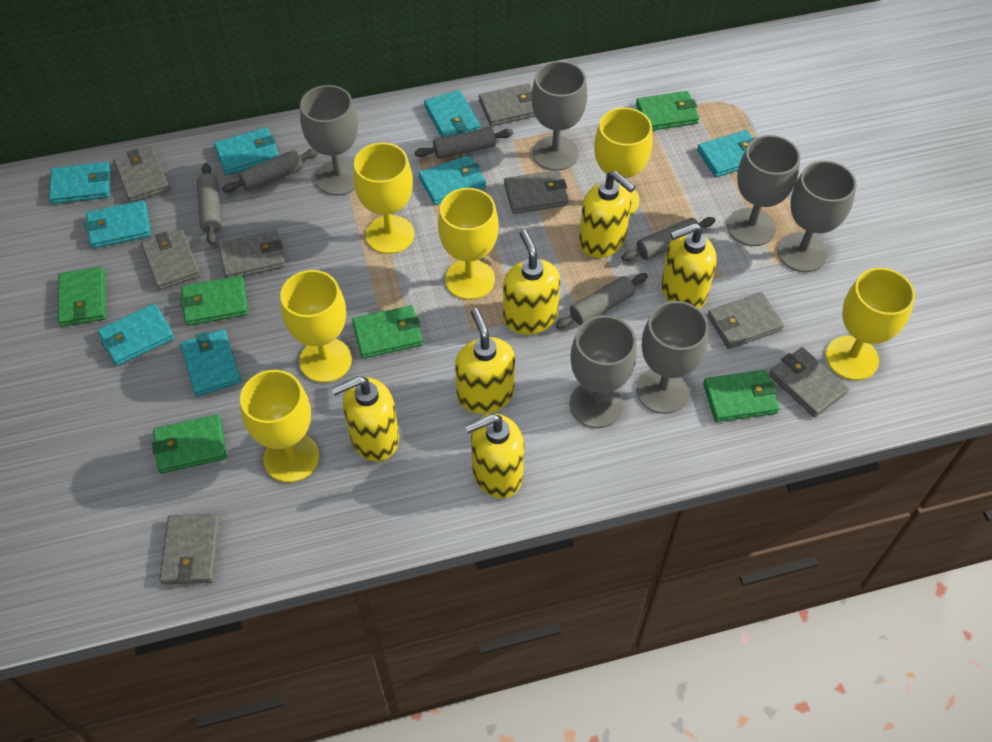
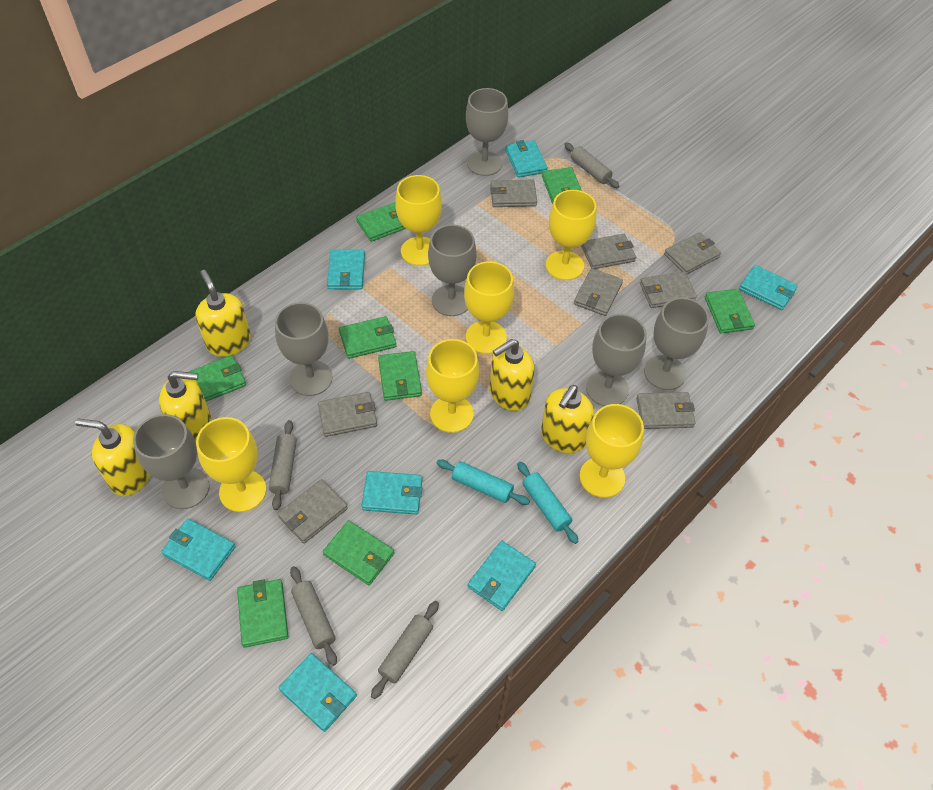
green wallet: 6 -> 8
grey rolling pin: 5 -> 4
turquoise rolling pin: 0 -> 2
turquoise wallet: 8 -> 7
yellow soap dispenser: 6 -> 5

